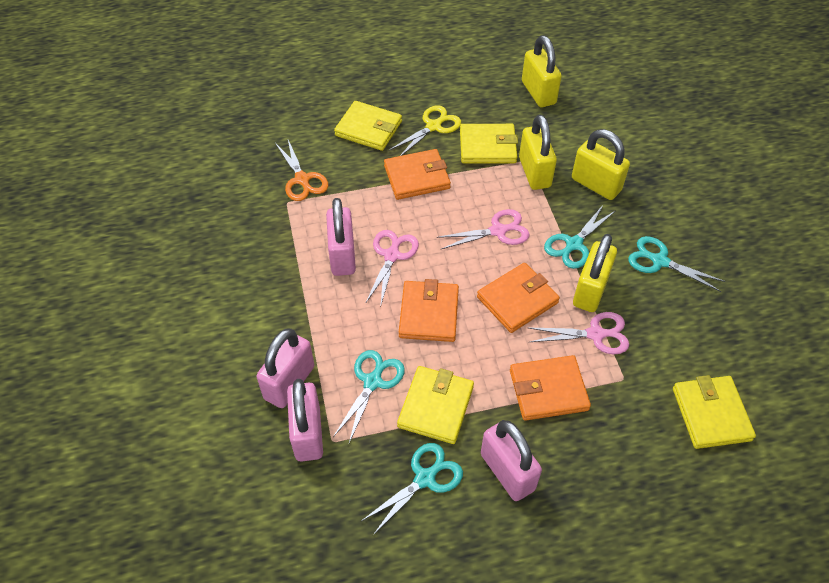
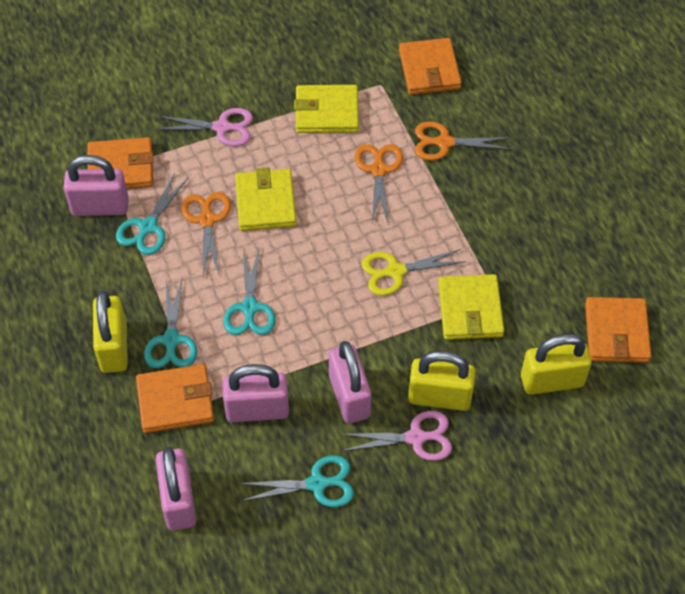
orange scissors: 1 -> 3
pink scissors: 3 -> 2
yellow padlock: 4 -> 3
yellow wallet: 4 -> 3

